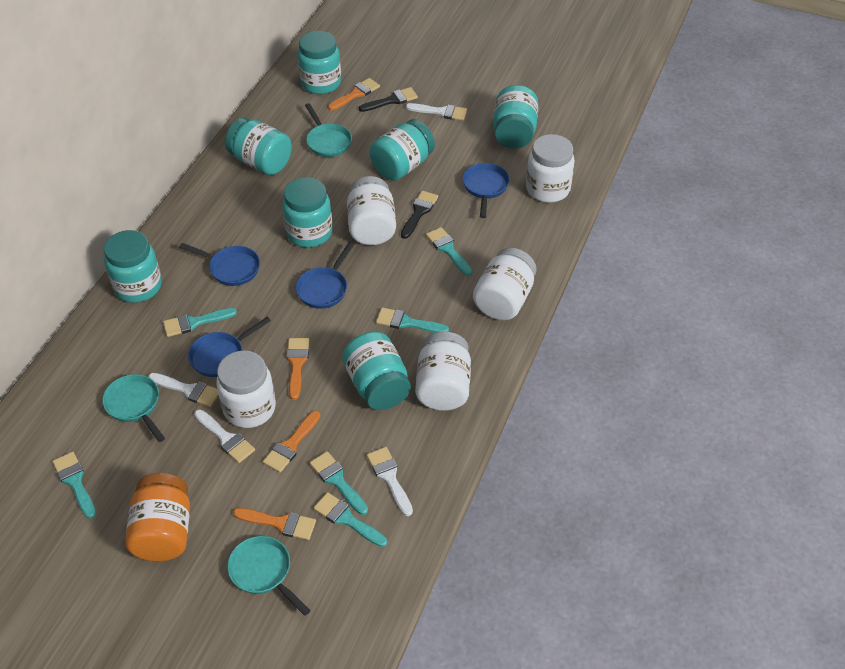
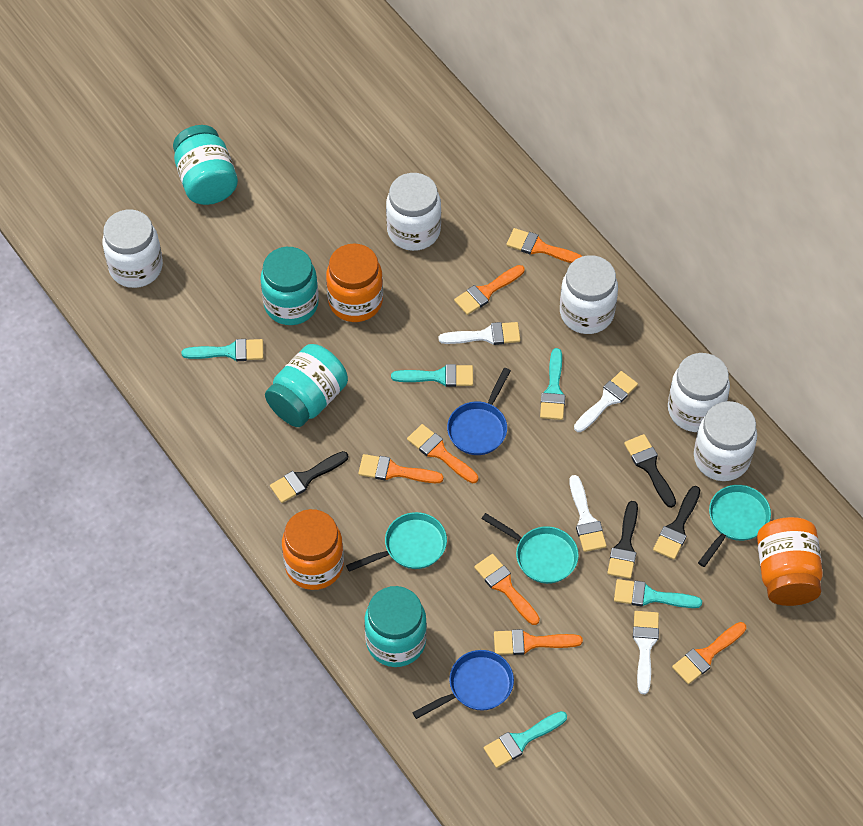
black brush: 2 -> 4
blue pan: 4 -> 2
orange brush: 4 -> 7
orange jar: 1 -> 3
turquoise brush: 6 -> 5
turquoise jar: 7 -> 4

